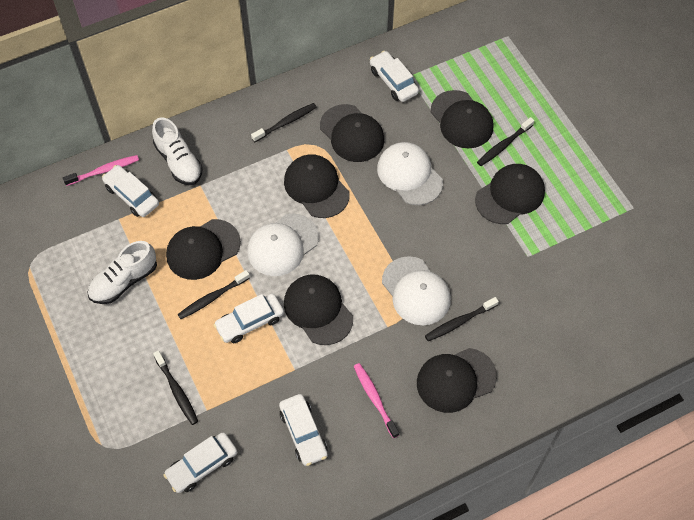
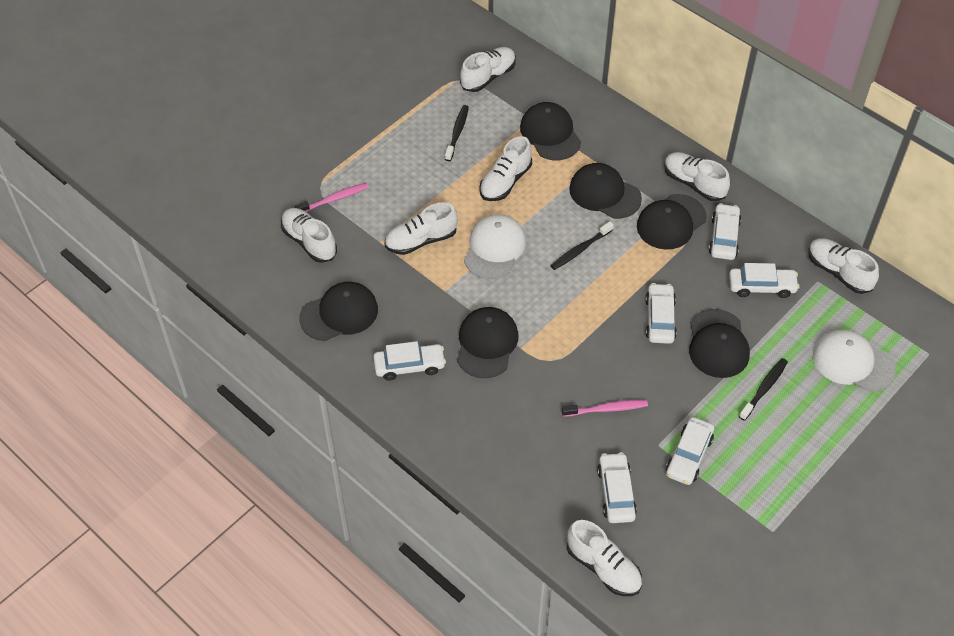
black cap: 7 -> 6
black toothbrush: 5 -> 3
white cap: 3 -> 2
white car: 5 -> 6
white shoe: 2 -> 7

